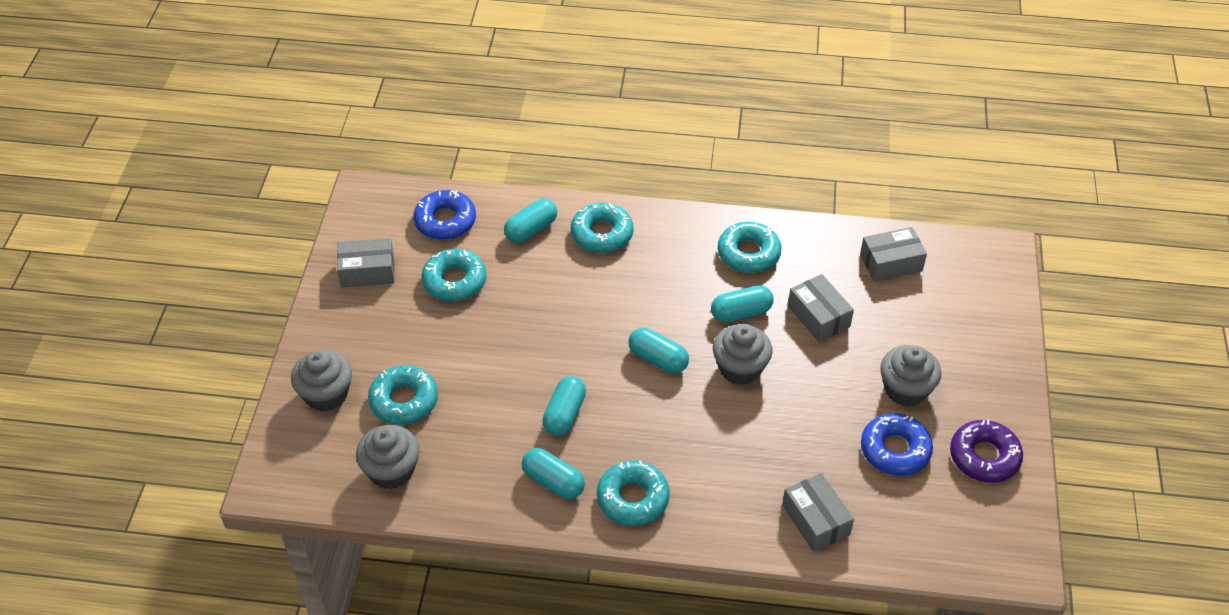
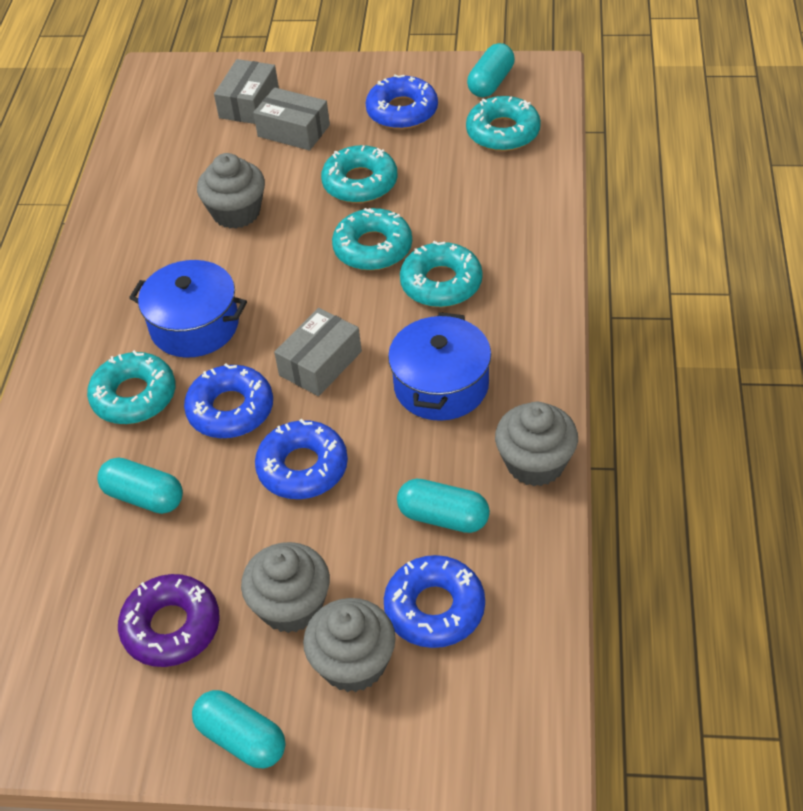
blue donut: 2 -> 4
blue pot: 0 -> 2
grey box: 4 -> 3
turquoise capsule: 5 -> 4

